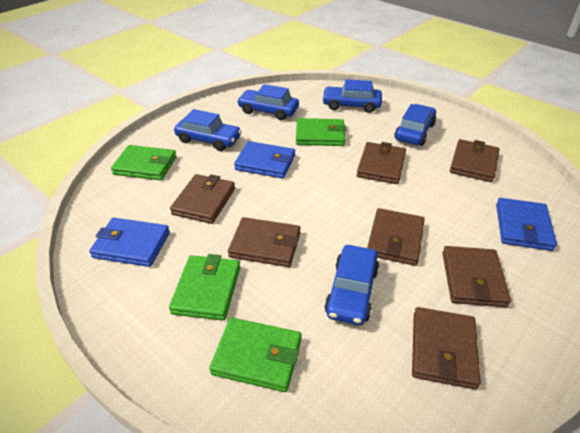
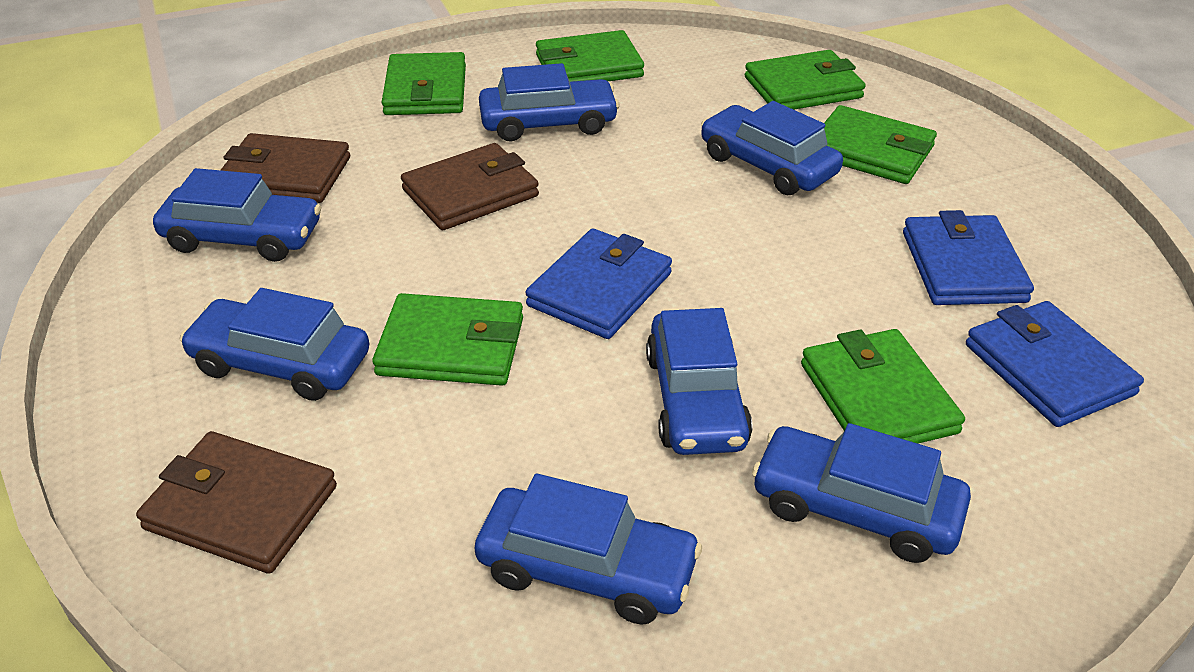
blue car: 5 -> 7
brown wallet: 7 -> 3
green wallet: 4 -> 6

